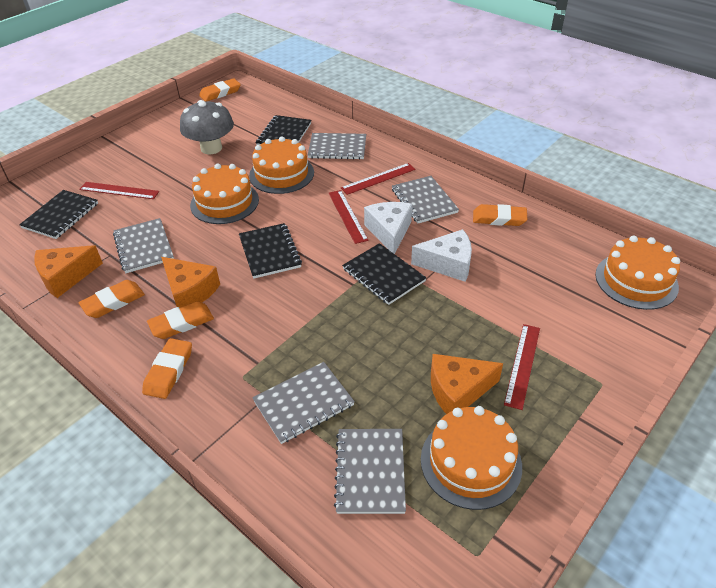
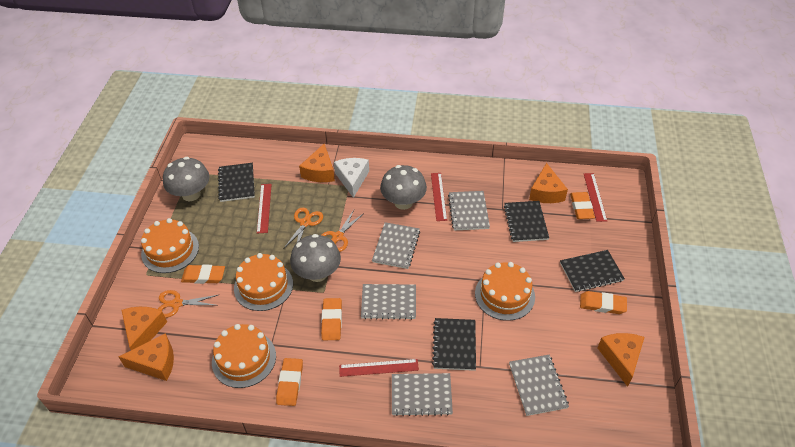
grey mushroom: 1 -> 3
orange cheese: 3 -> 5
orange scissors: 0 -> 3
white cheese: 2 -> 1

